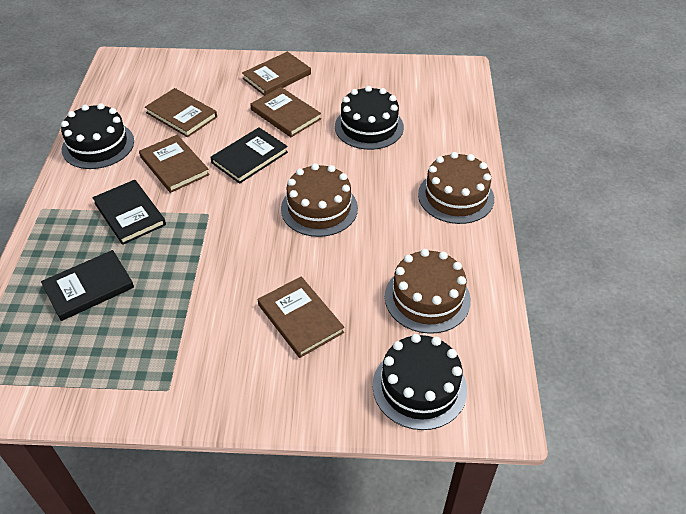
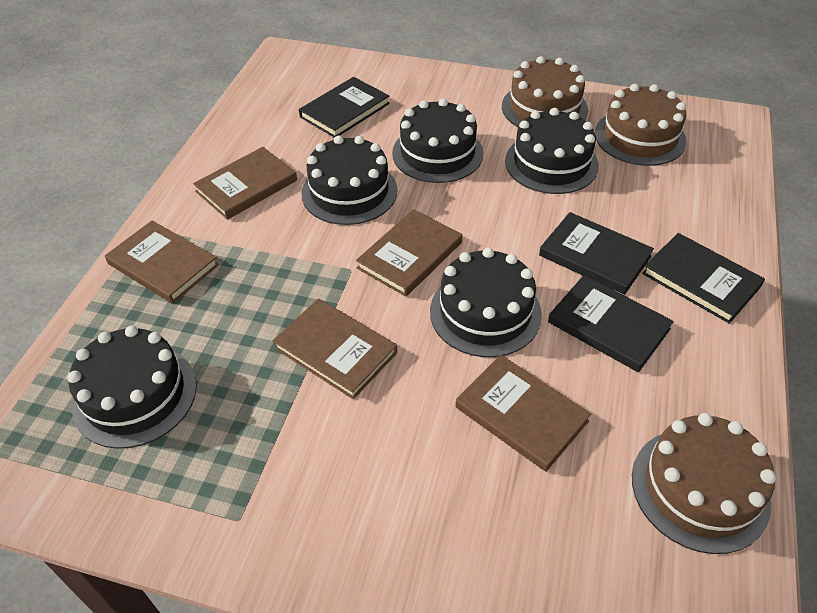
black book: 3 -> 4
black cake: 3 -> 5

